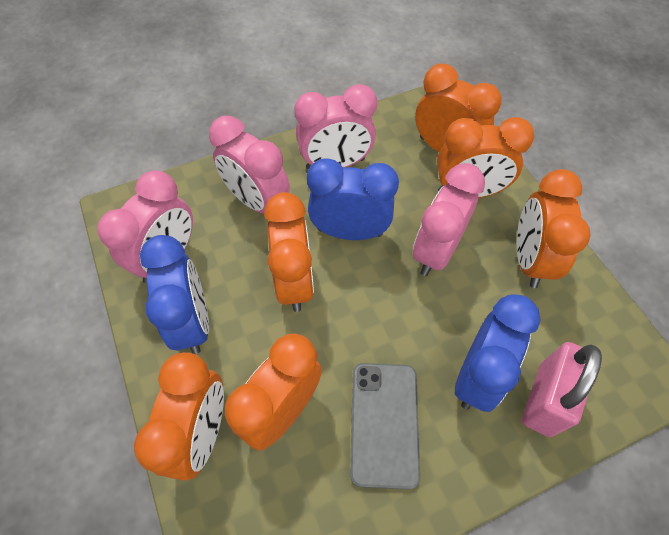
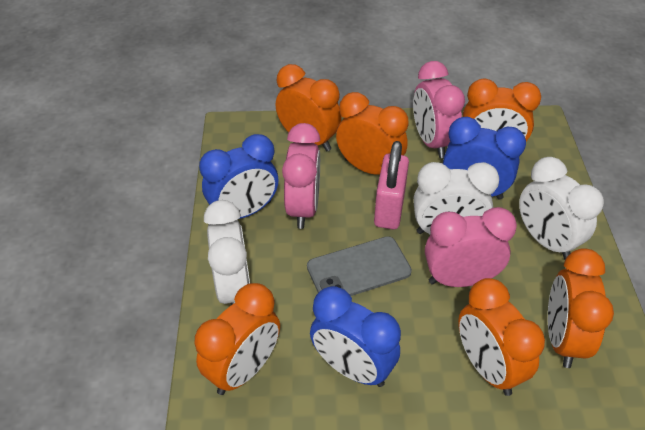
pink clock: 4 -> 3
white clock: 0 -> 3

